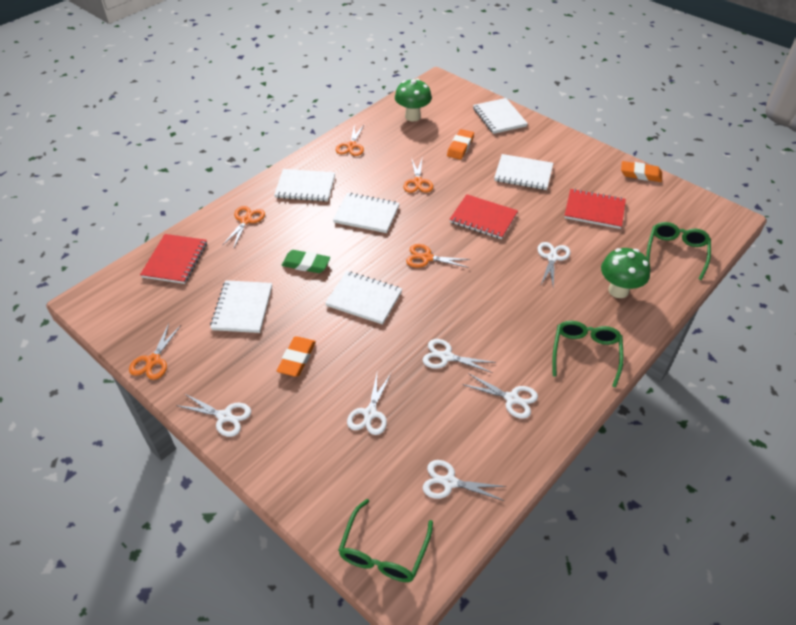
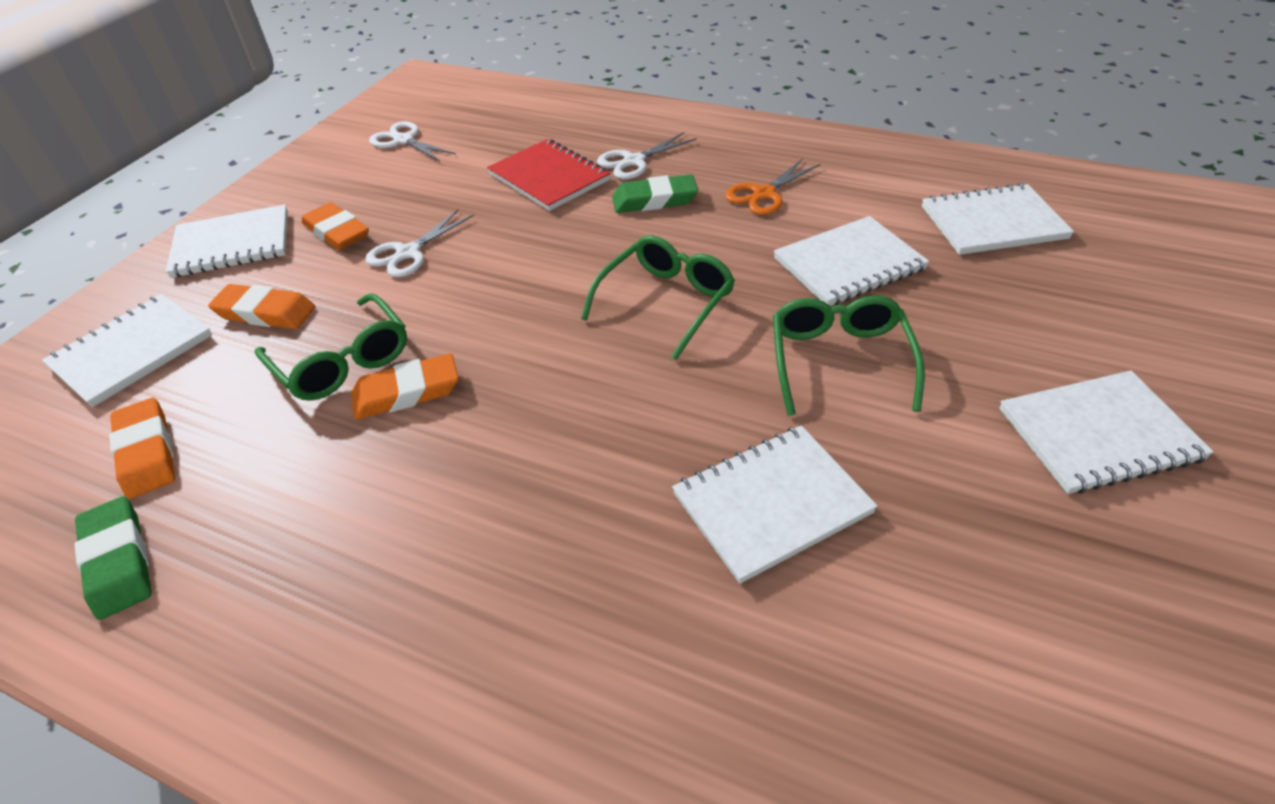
green eraser: 1 -> 2
green mushroom: 2 -> 0
orange eraser: 3 -> 4
orange scissors: 5 -> 1
red notebook: 3 -> 1
white scissors: 6 -> 3

